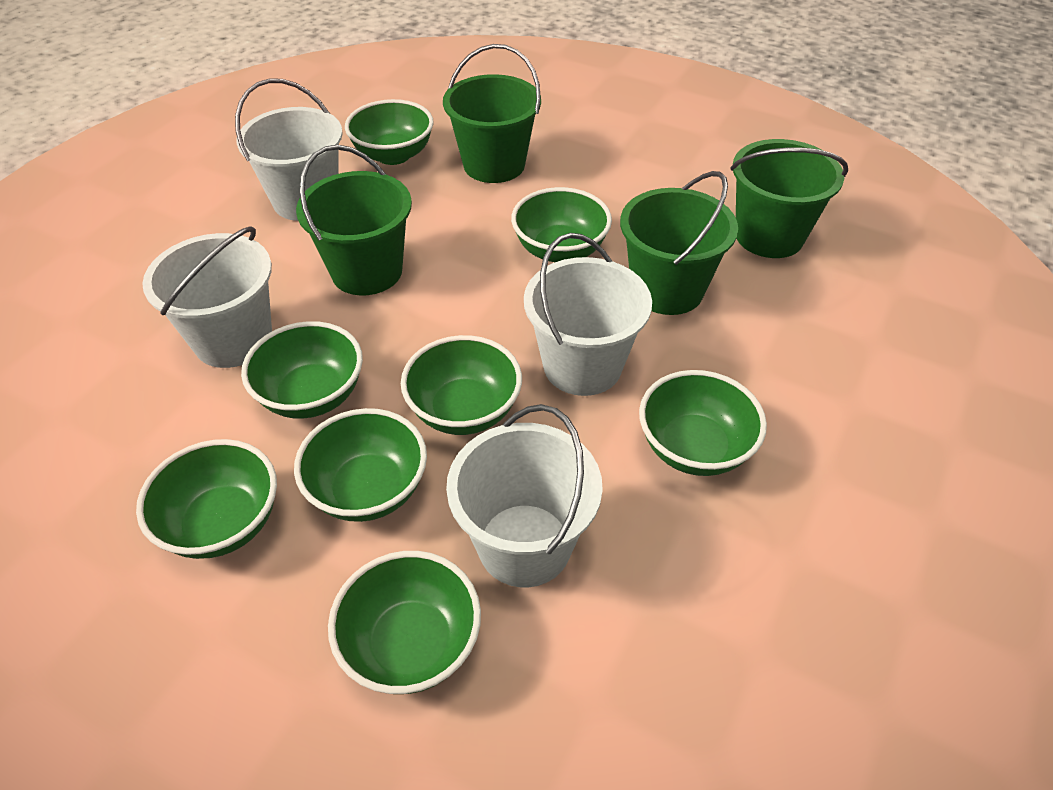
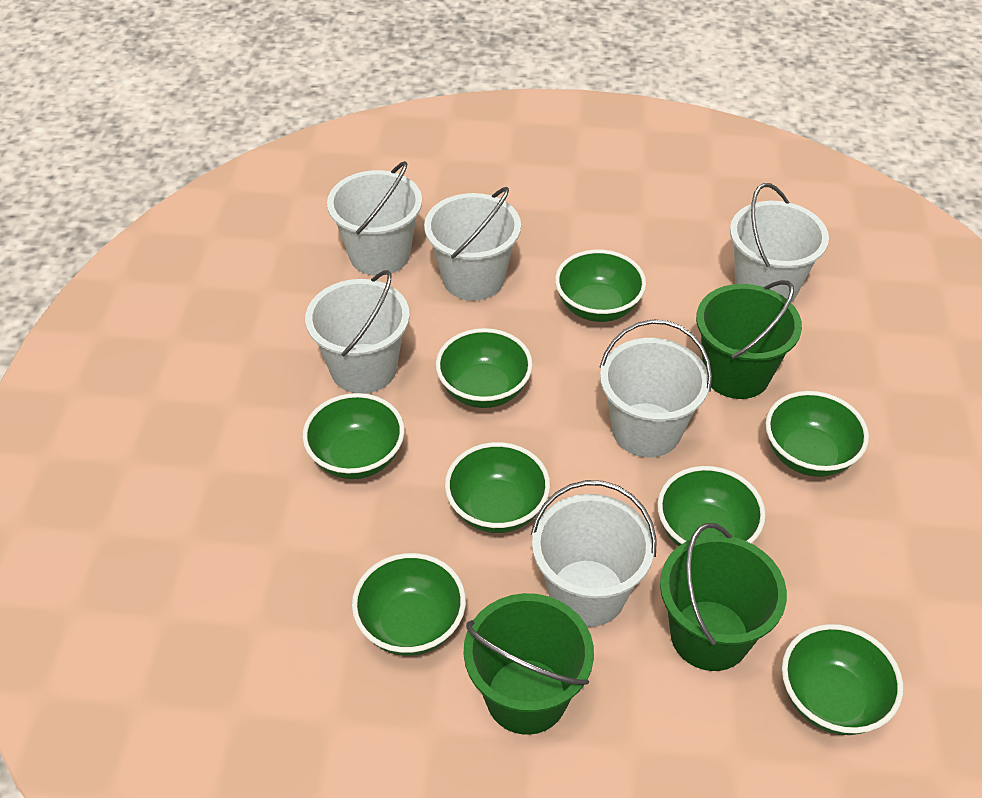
green bucket: 4 -> 3
white bucket: 4 -> 6

